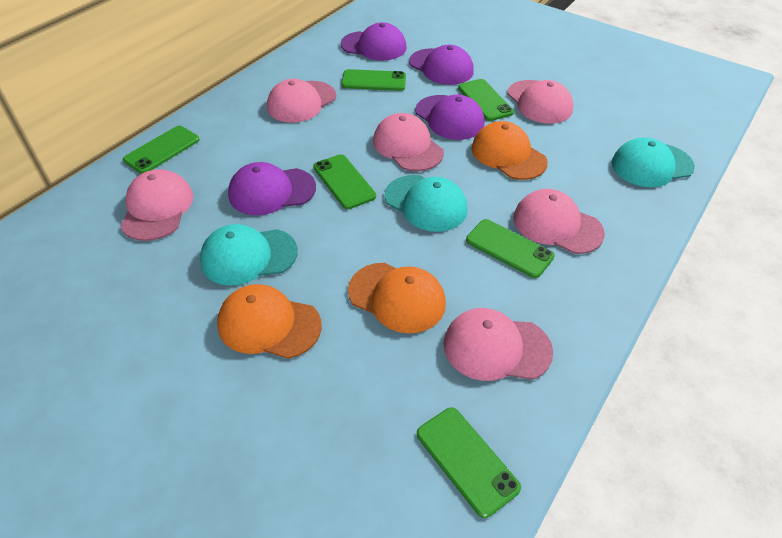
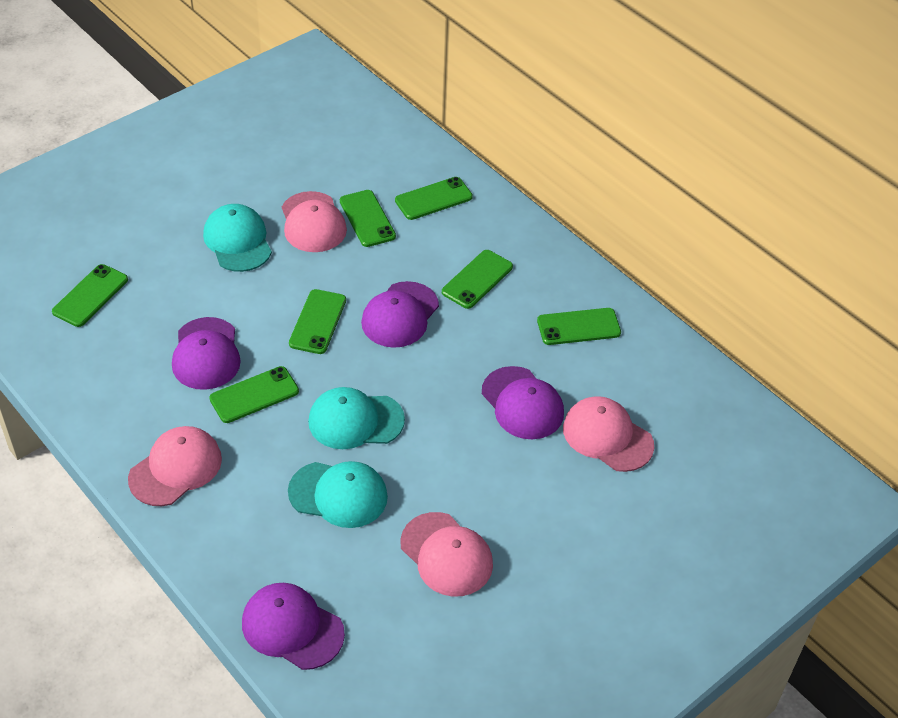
green phone: 6 -> 7
orange cap: 3 -> 0
pink cap: 6 -> 4

